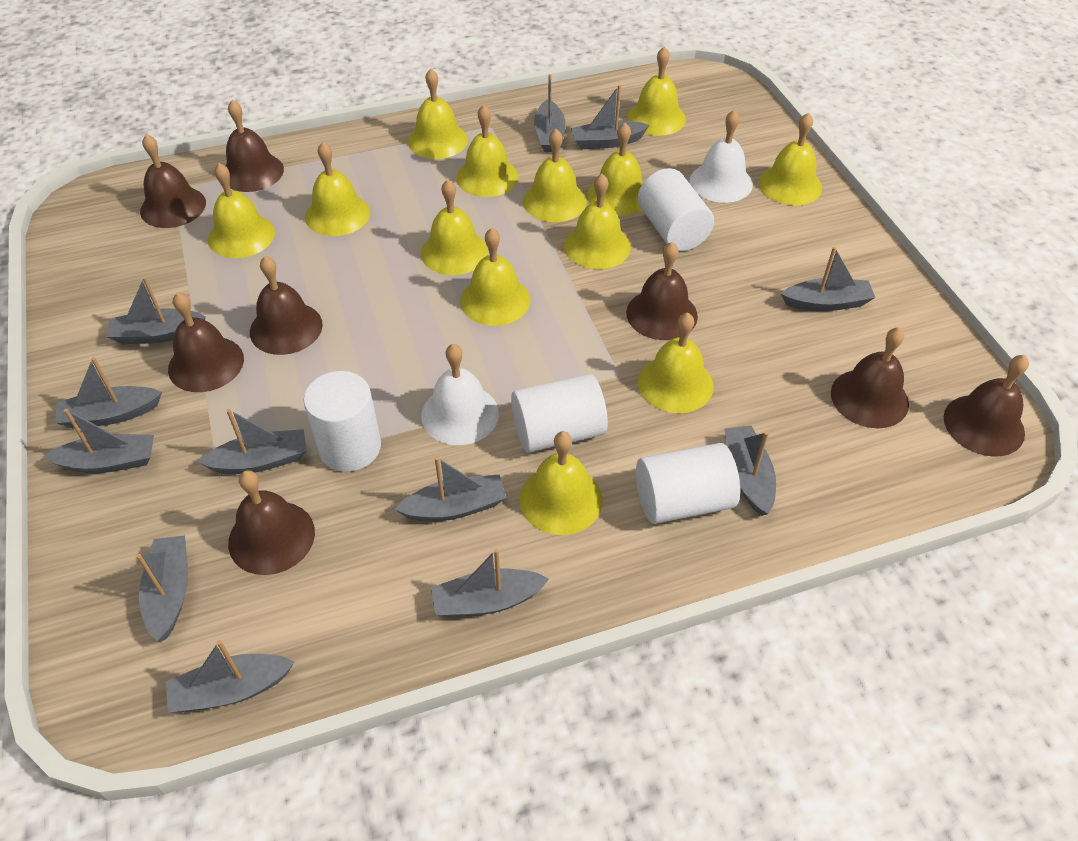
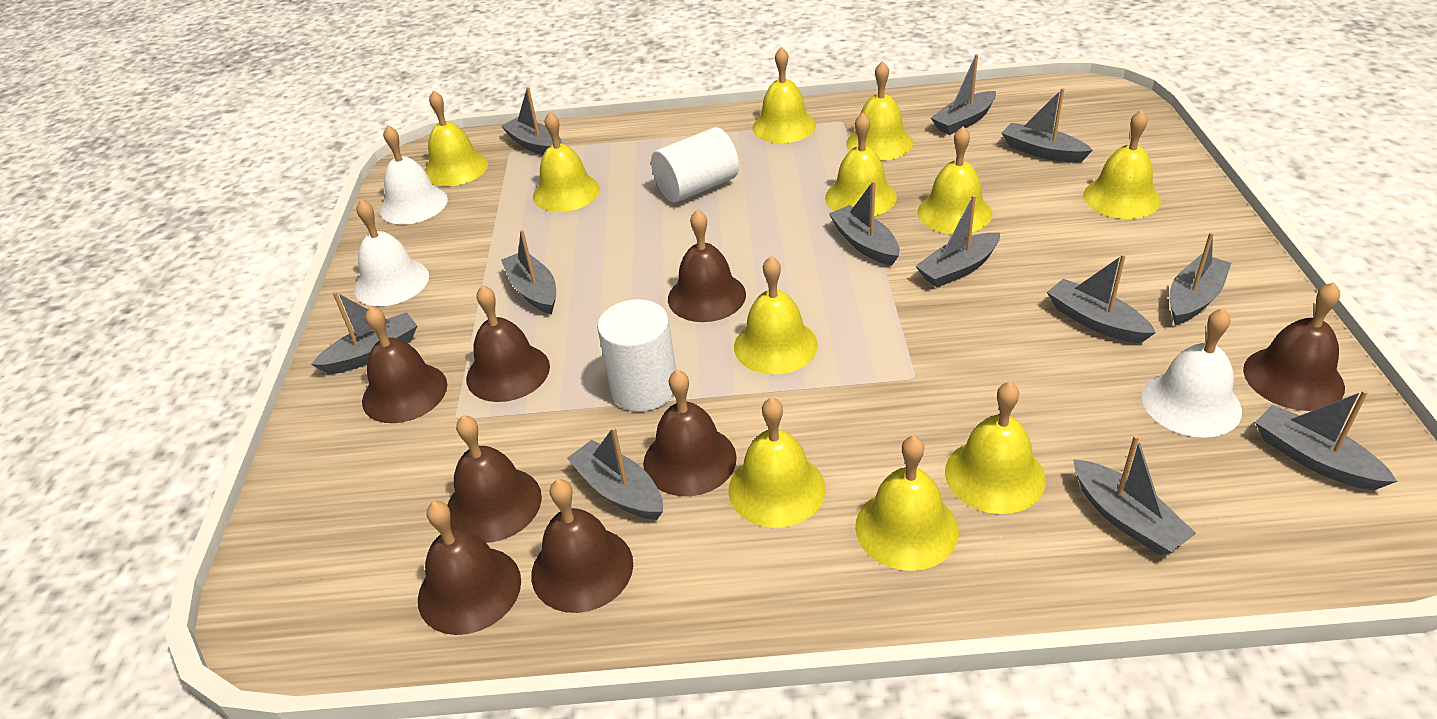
white bell: 2 -> 3
white cylinder: 4 -> 2
yellow bell: 13 -> 11

